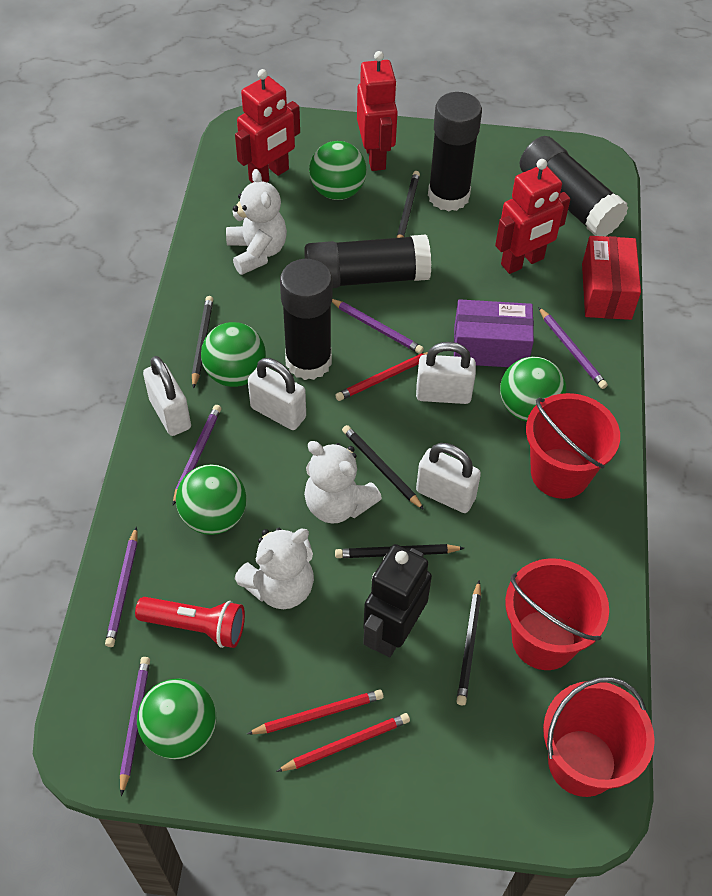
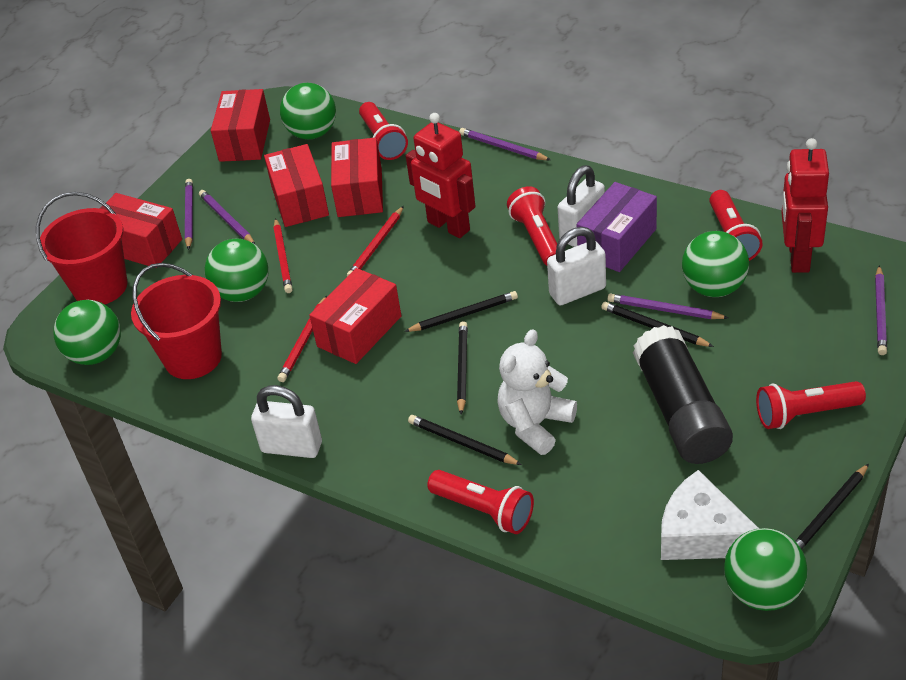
black glue stick: 4 -> 1
black robot: 1 -> 0
red box: 1 -> 5
red bucket: 3 -> 2
red flashlight: 1 -> 5
red robot: 3 -> 2
white cheese: 0 -> 1
white padlock: 4 -> 3
white teddy bear: 3 -> 1

